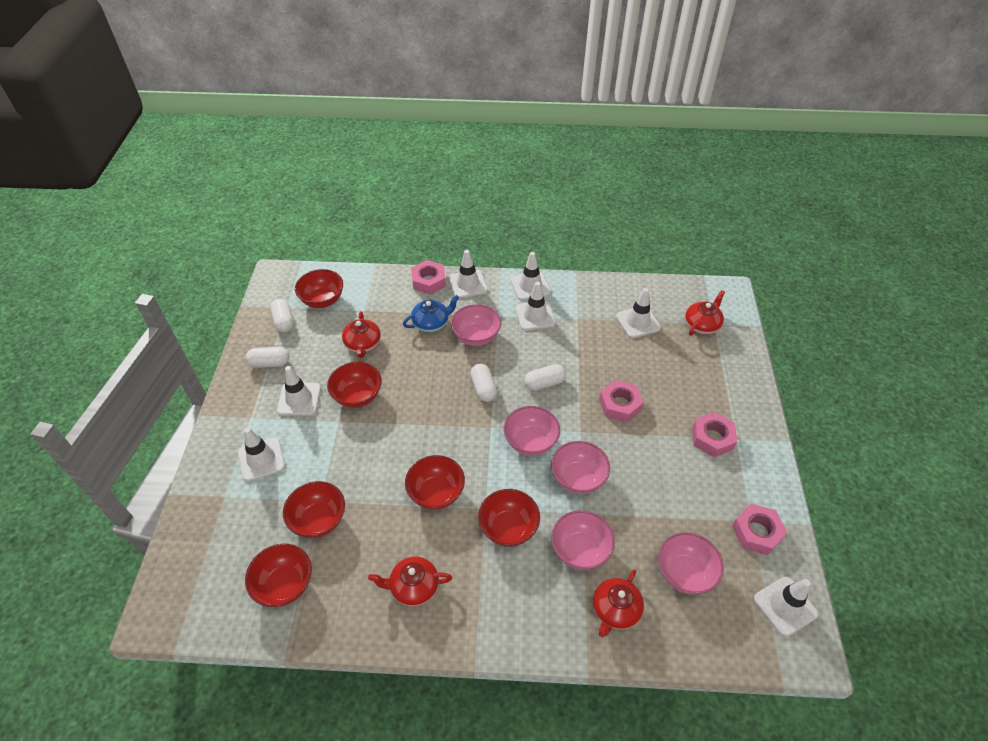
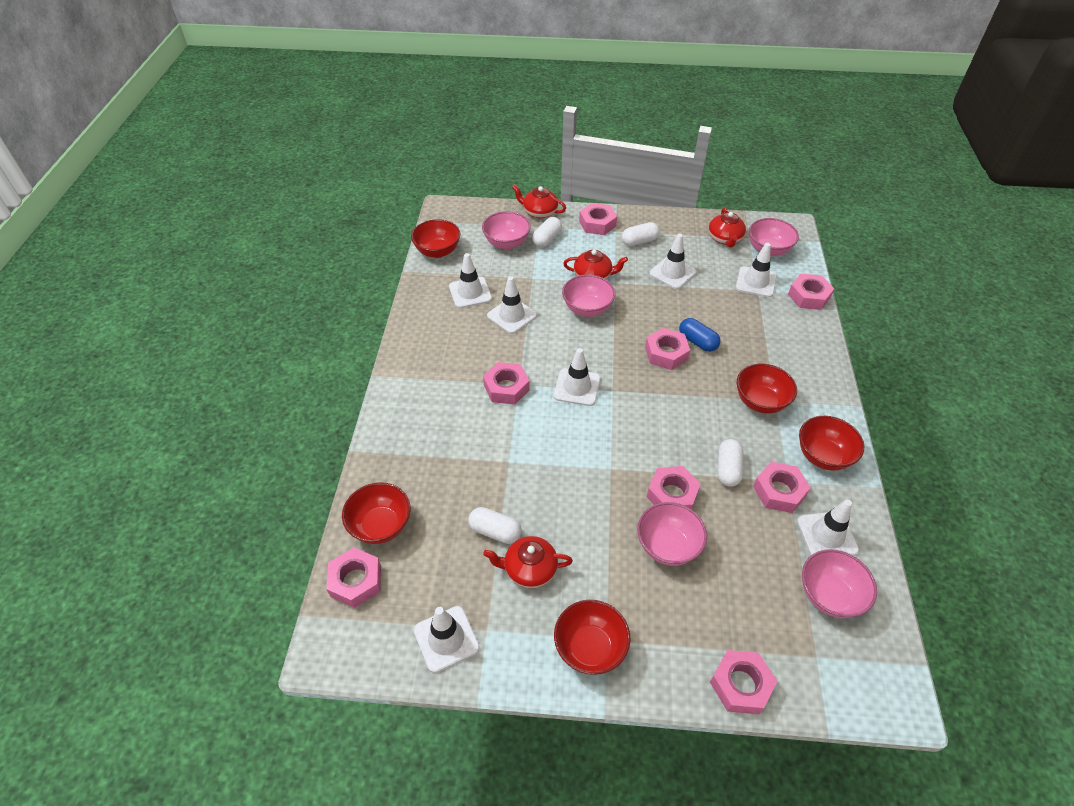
blue capsule: 0 -> 1
blue teapot: 1 -> 0
pink nut: 4 -> 8
red bowl: 6 -> 5

